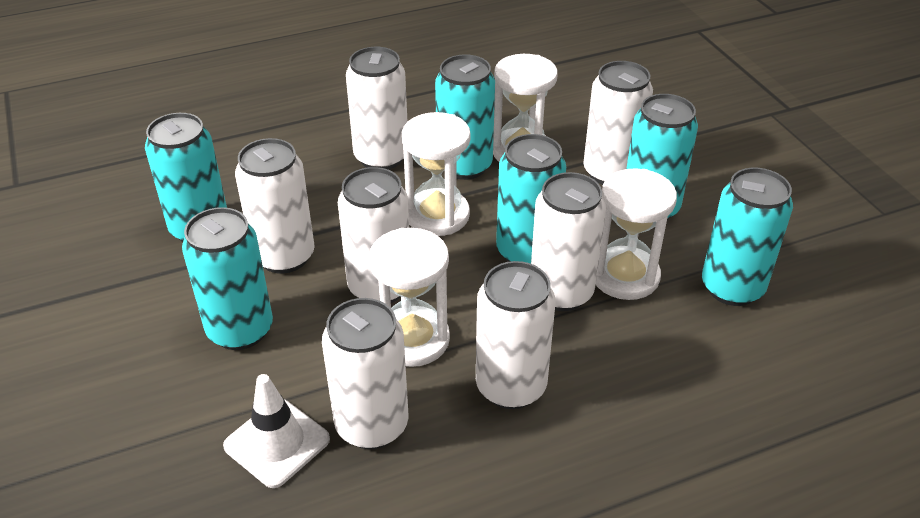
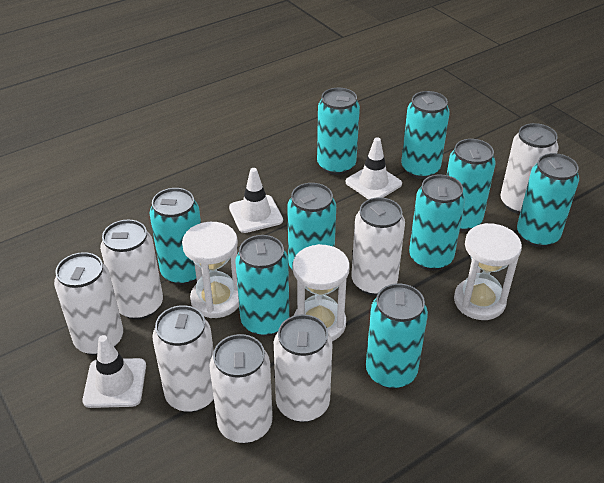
turquoise can: 6 -> 9
white hourglass: 4 -> 3
white traffic cone: 1 -> 3

